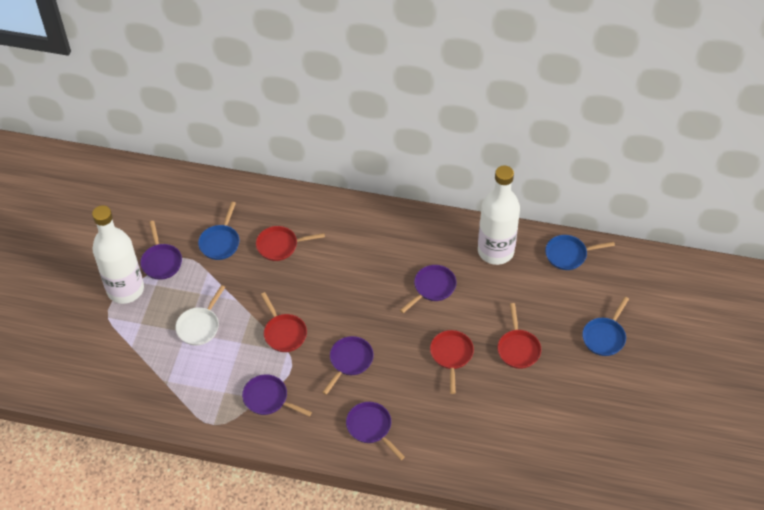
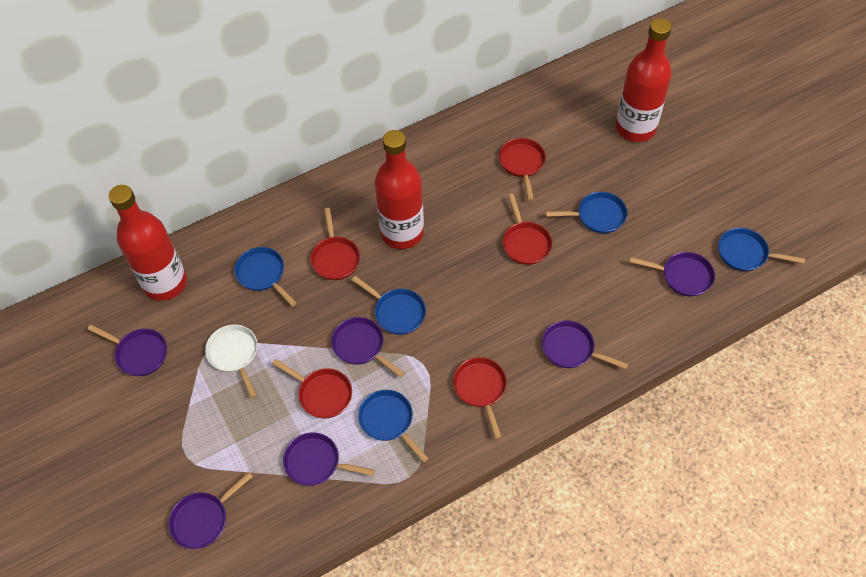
blue pan: 3 -> 5
purple pan: 5 -> 6
red bottle: 0 -> 3
red pan: 4 -> 5
white bottle: 2 -> 0

